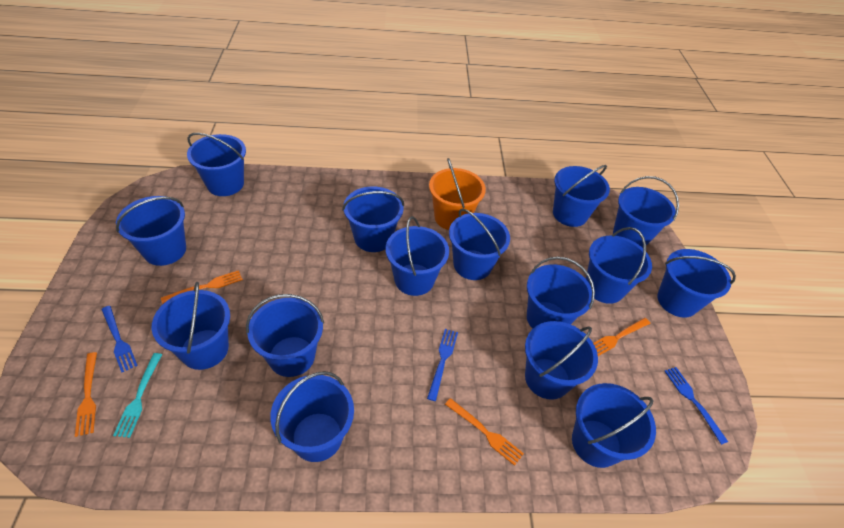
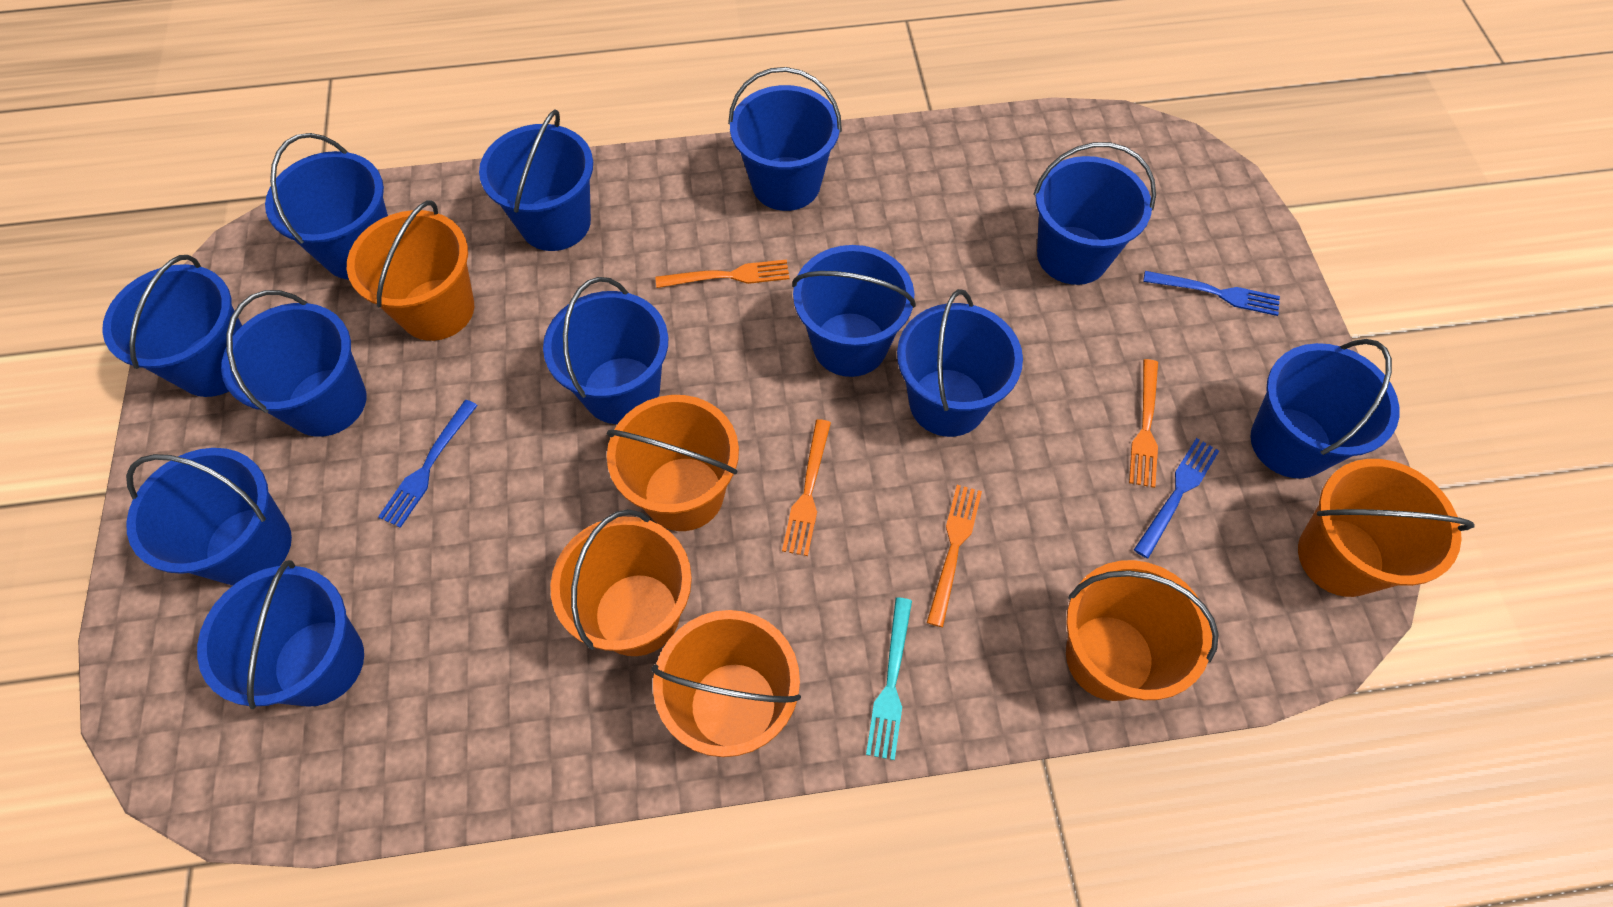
blue bucket: 15 -> 12
orange bucket: 1 -> 6

